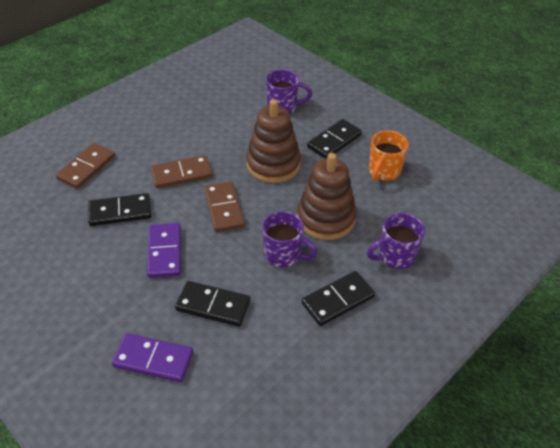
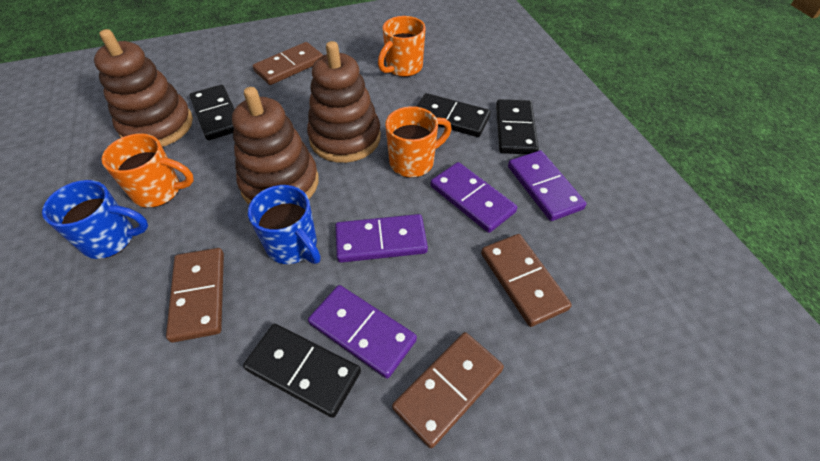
blue mug: 0 -> 2
brown domino: 3 -> 4
brown stacking toy: 2 -> 3
orange mug: 1 -> 3
purple domino: 2 -> 4
purple mug: 3 -> 0

